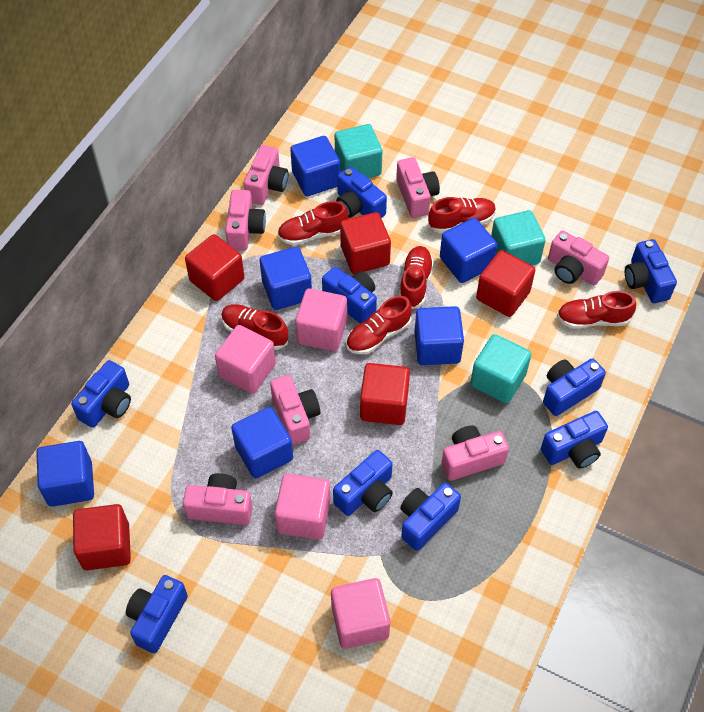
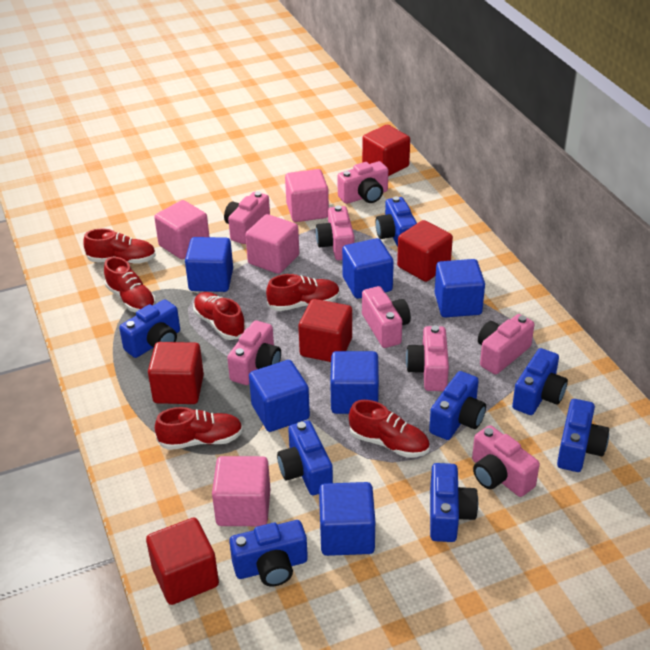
blue camera: 9 -> 8
pink camera: 7 -> 8
turquoise cube: 3 -> 0

